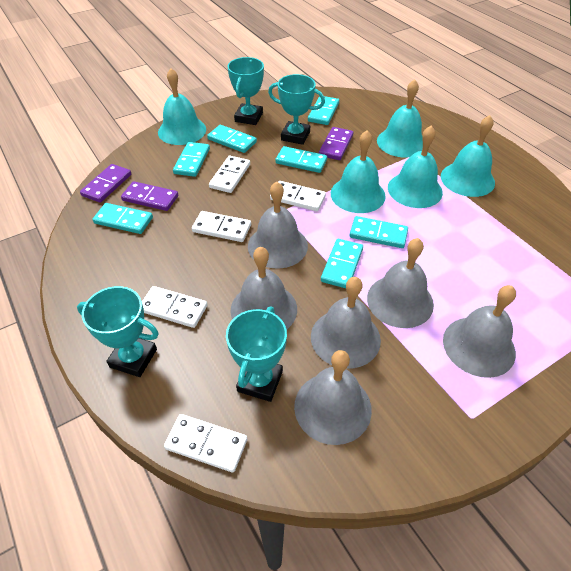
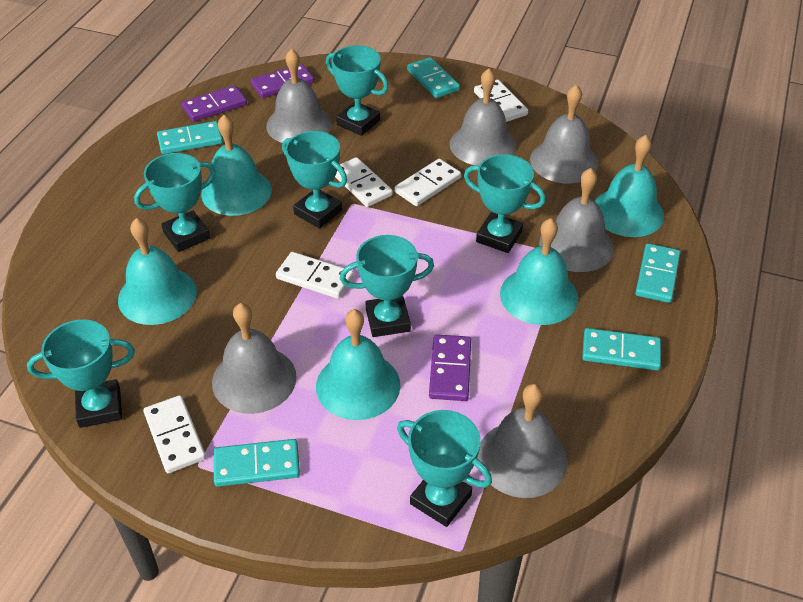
turquoise domino: 7 -> 5
turquoise trophy: 4 -> 7

